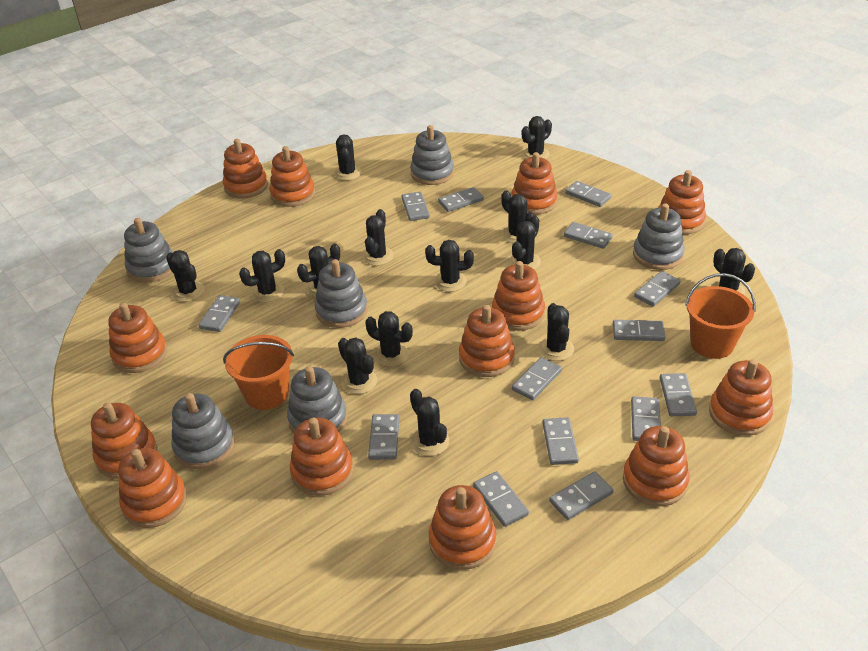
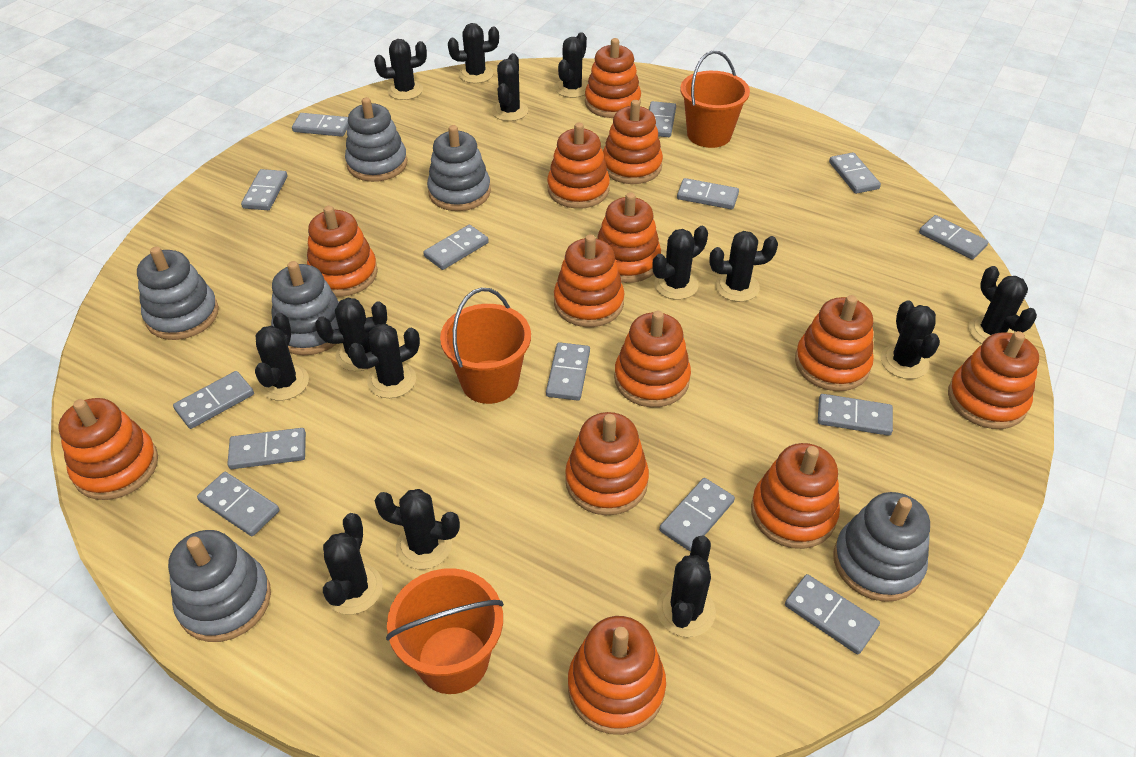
orange bucket: 2 -> 3

